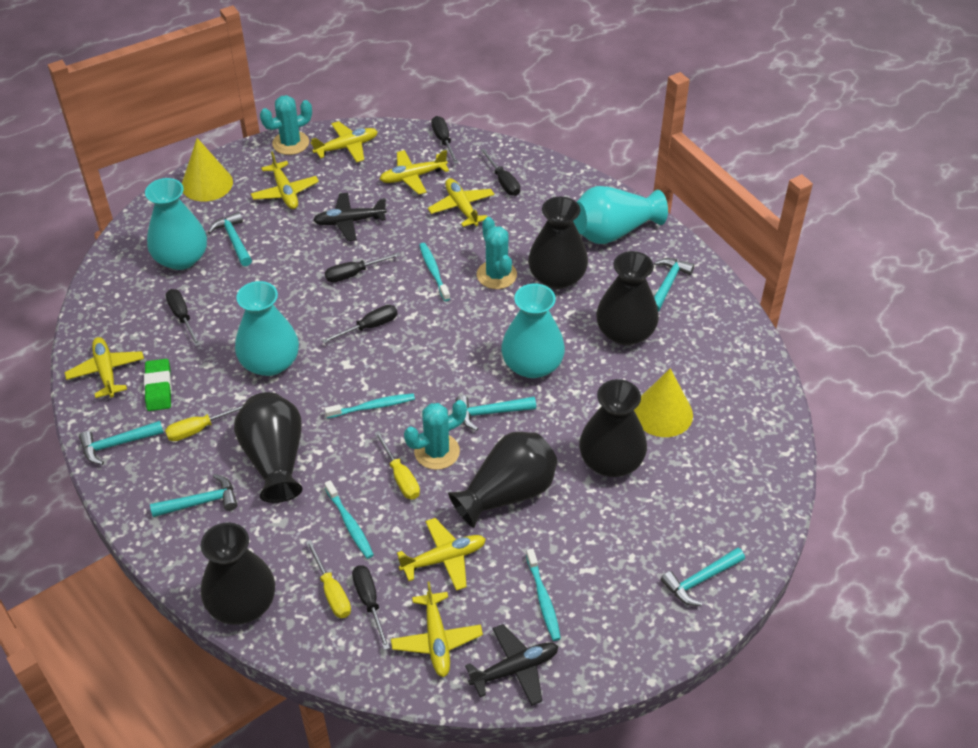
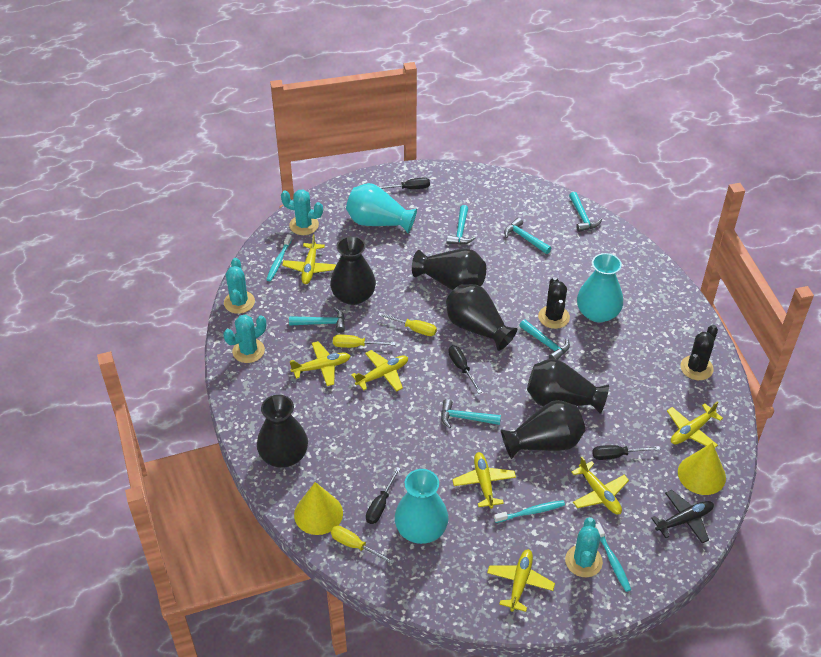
black cactus: 0 -> 2
black plane: 2 -> 1
black screwdriver: 6 -> 4
green eraser: 1 -> 0
turquoise cactus: 3 -> 4
turquoise toothbrush: 4 -> 3
turquoise vase: 4 -> 3

